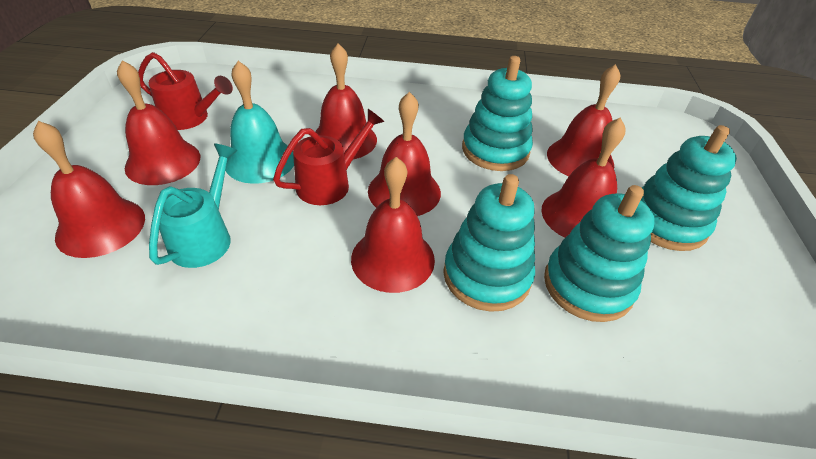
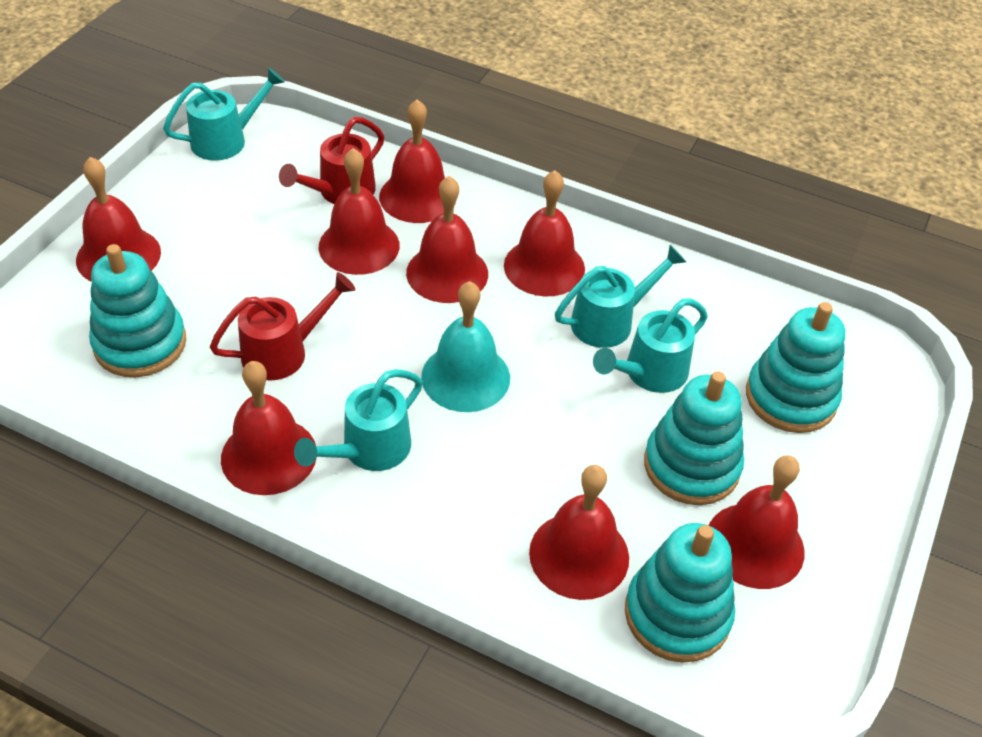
red bell: 7 -> 8
turquoise watering can: 1 -> 4

